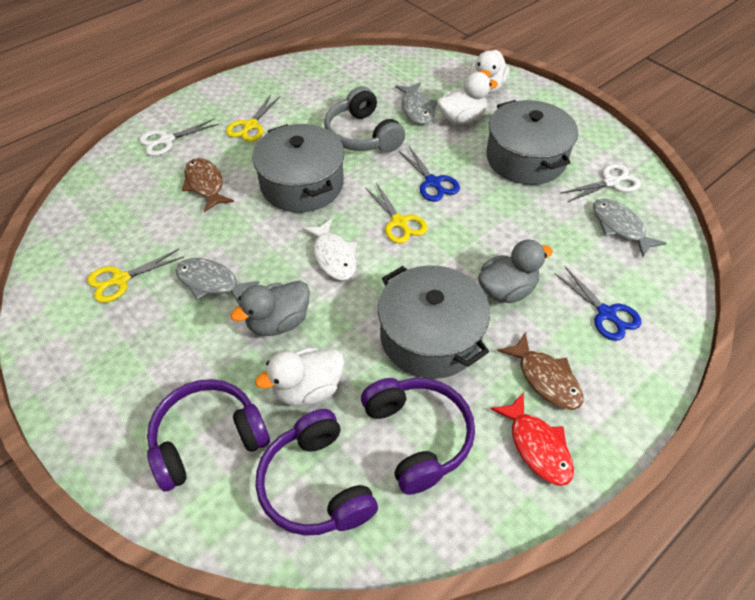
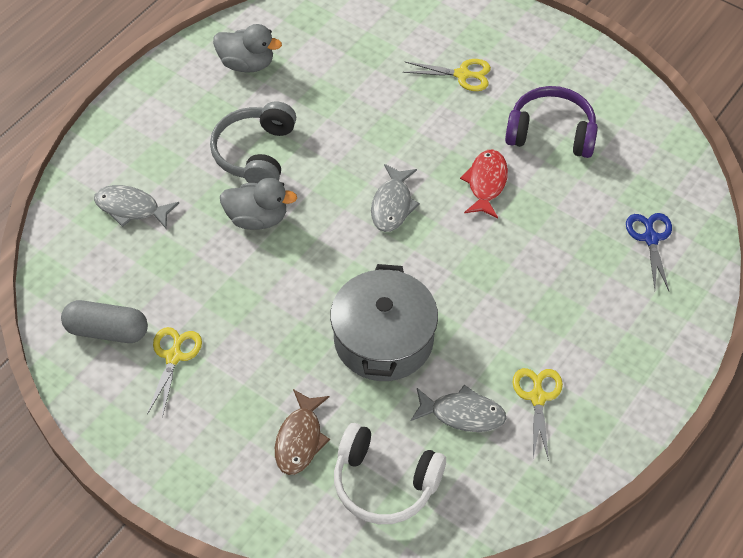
blue scissors: 2 -> 1
brown fish: 2 -> 1
grey capsule: 0 -> 1
grey pot: 3 -> 1
purple headphones: 3 -> 1
white duck: 3 -> 0
white fish: 1 -> 0
white headphones: 0 -> 1
white scissors: 2 -> 0

